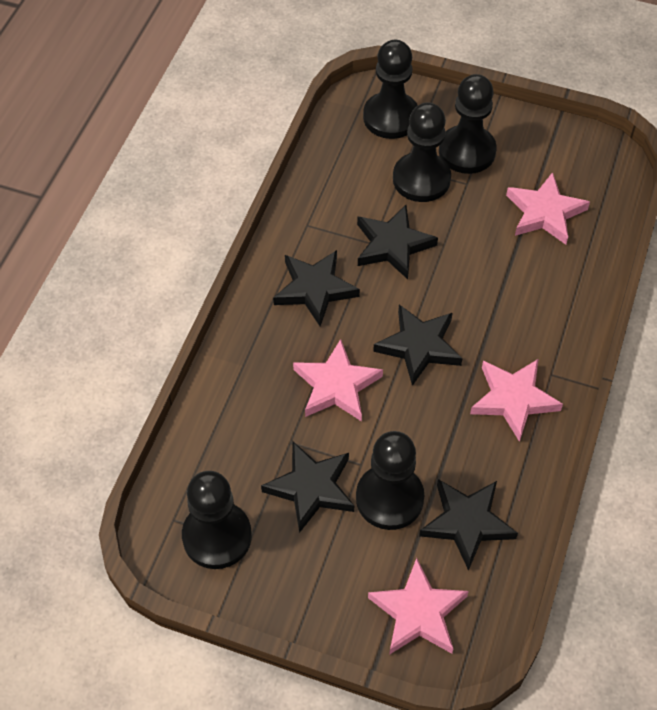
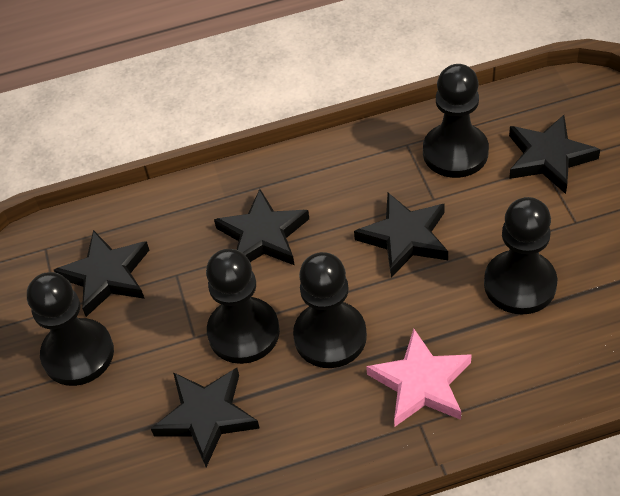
pink star: 4 -> 1

